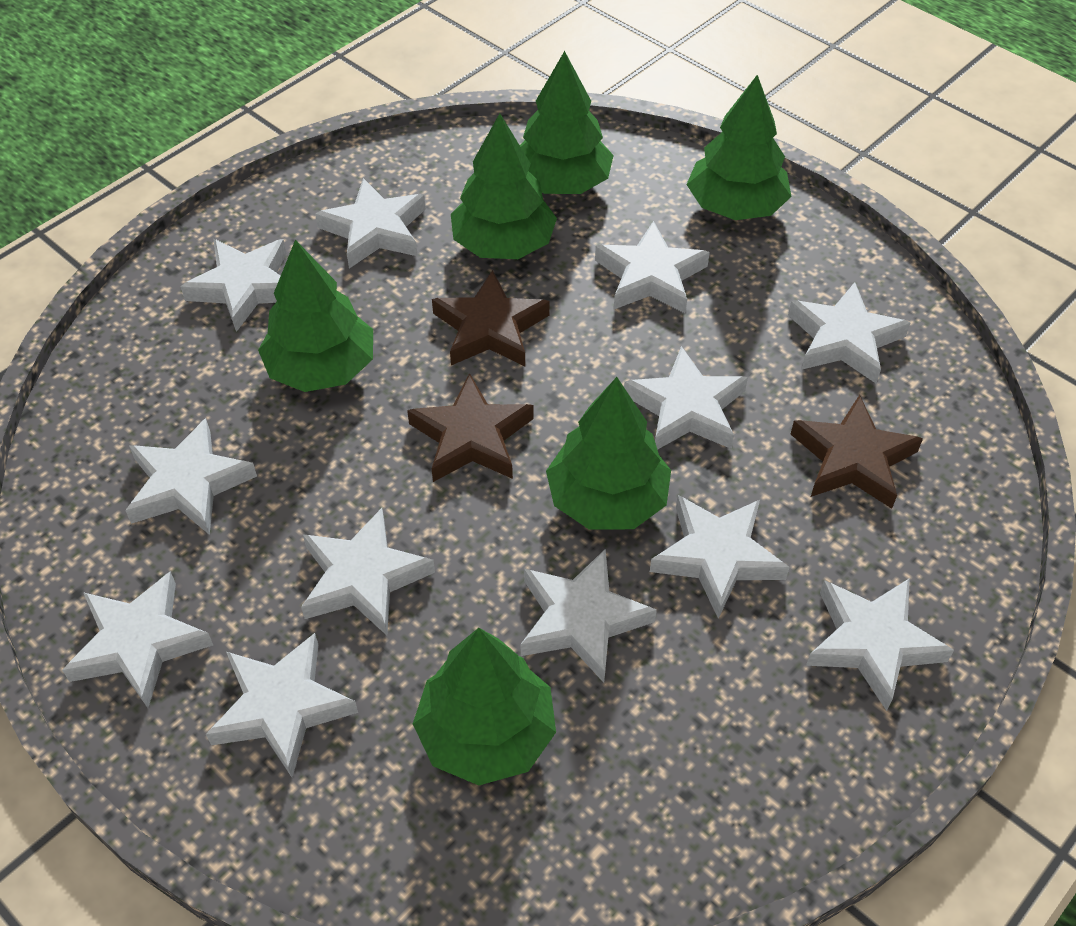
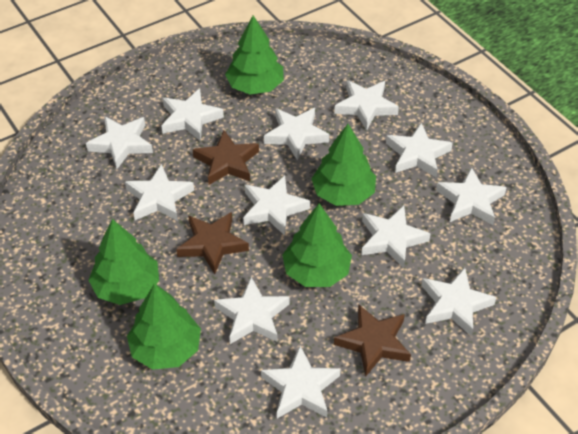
green tree: 6 -> 5

